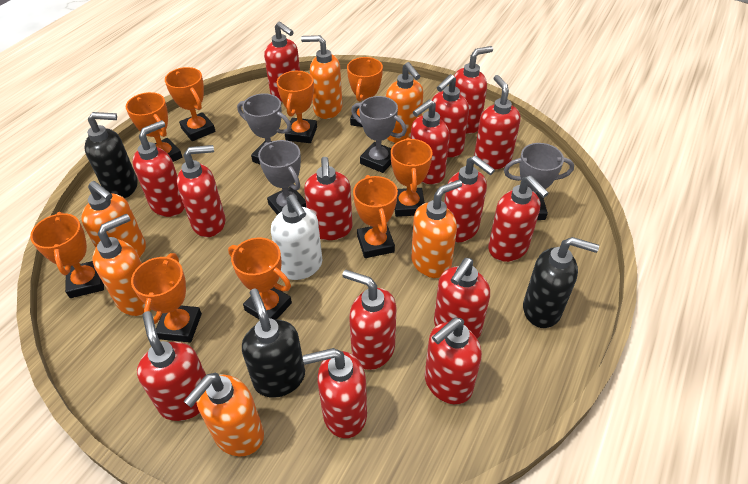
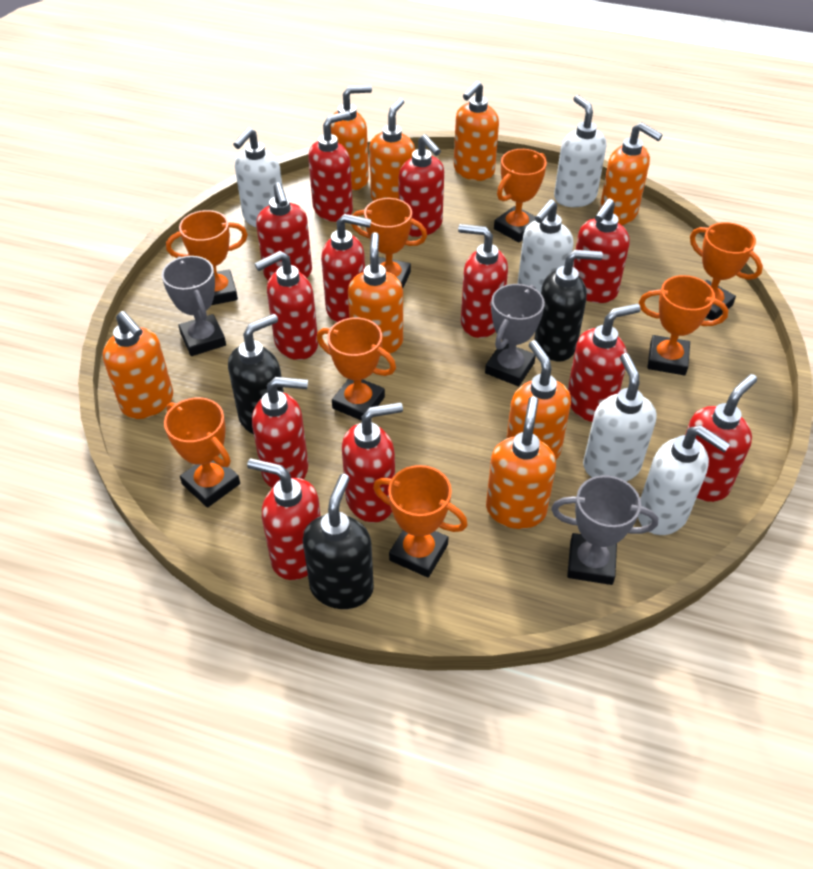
grey trophy: 4 -> 3
orange soap dispenser: 6 -> 8
orange trophy: 9 -> 8
red soap dispenser: 15 -> 12
white soap dispenser: 1 -> 5

